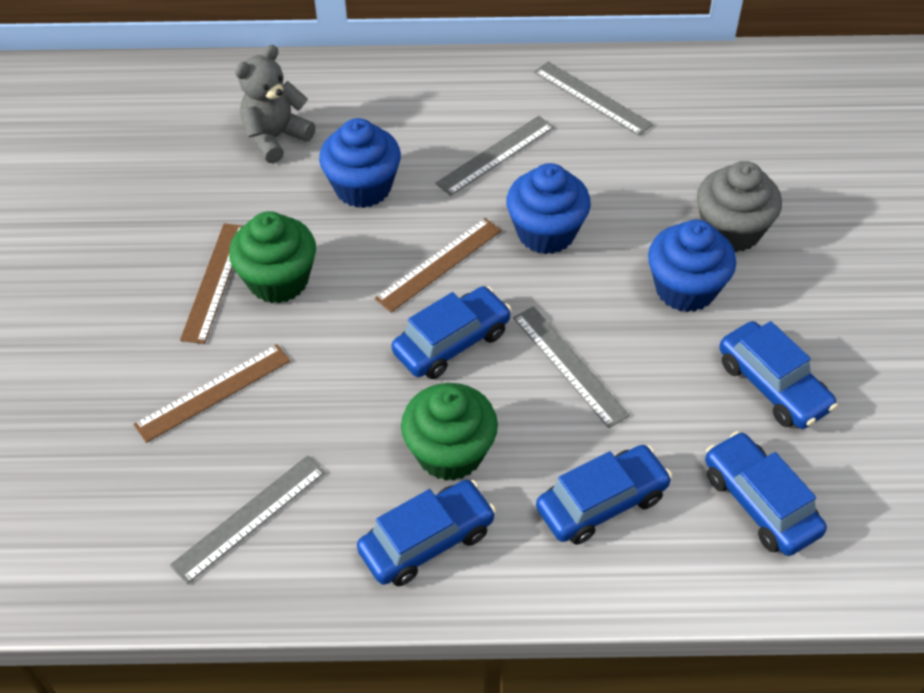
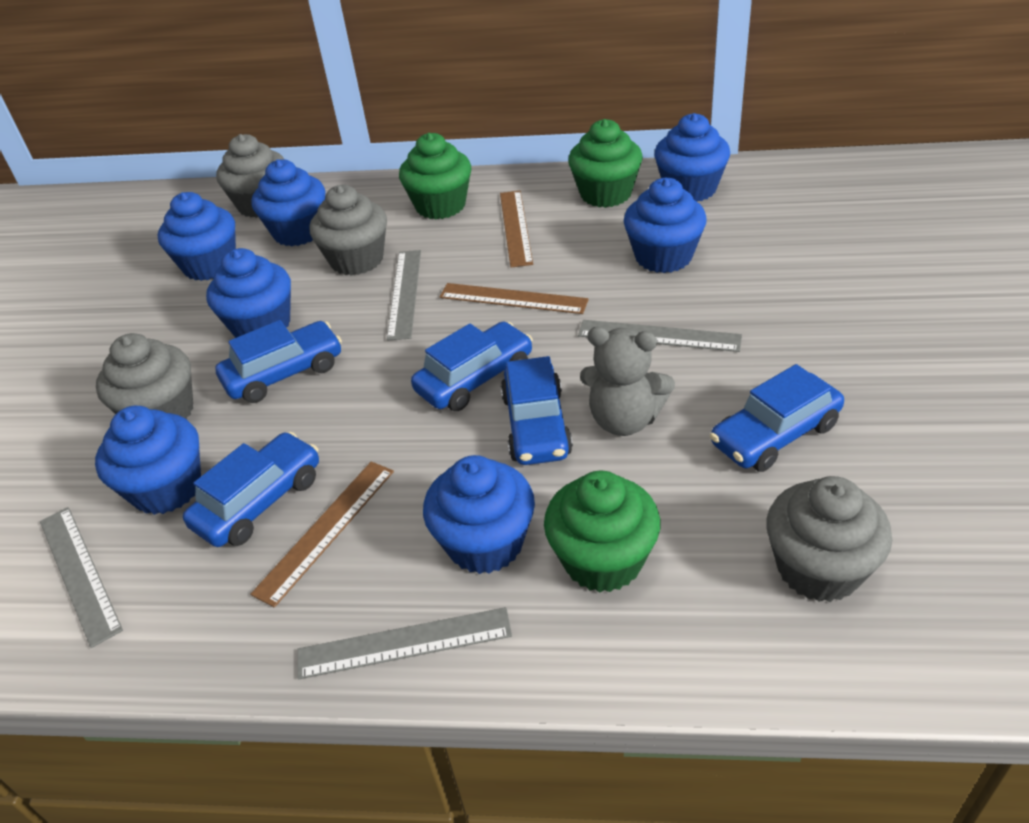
blue cupcake: 3 -> 7
green cupcake: 2 -> 3
grey cupcake: 1 -> 4

